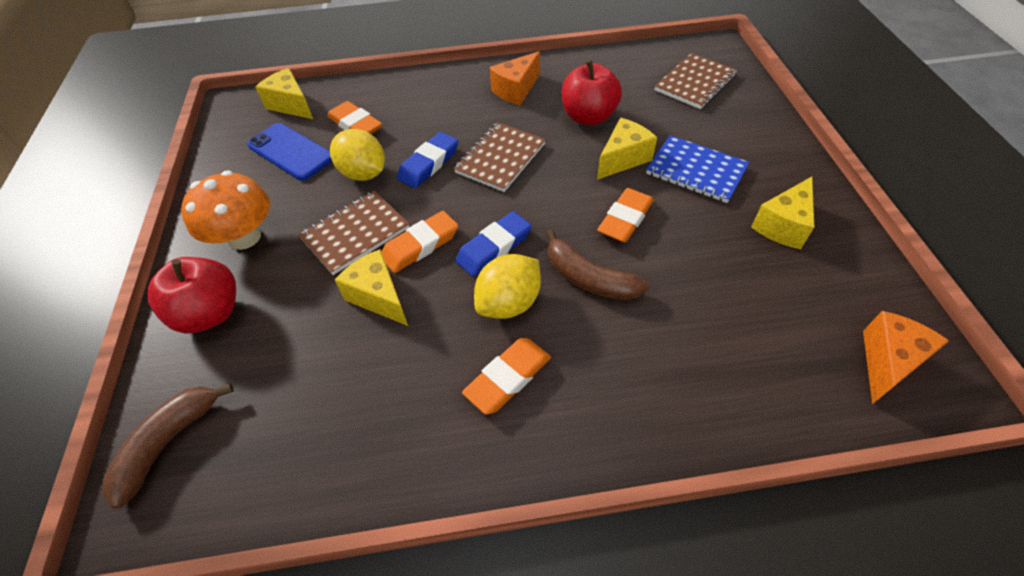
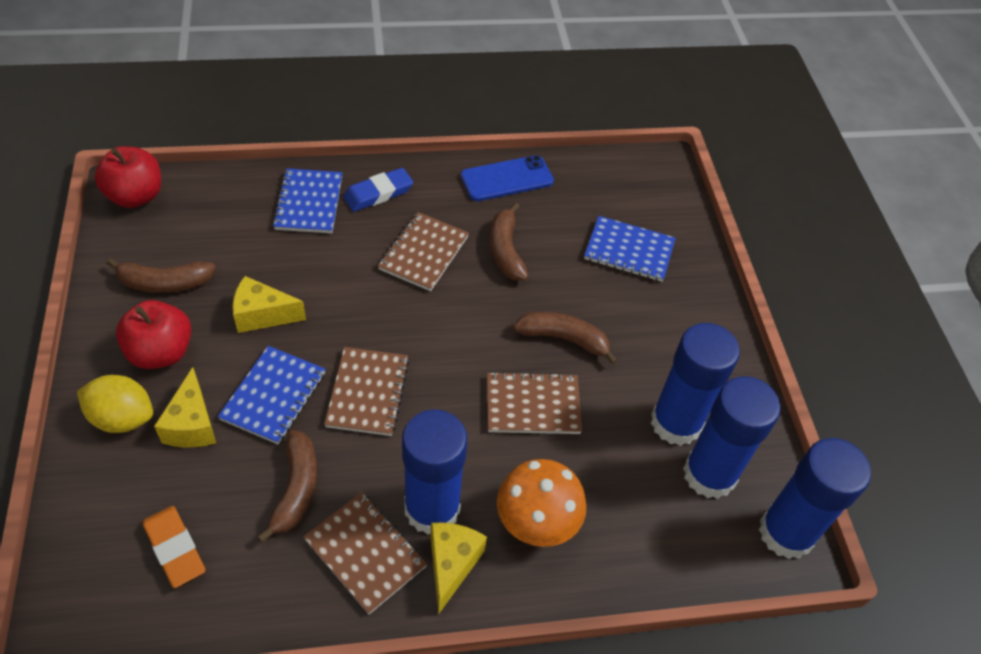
blue eraser: 2 -> 1
blue glue stick: 0 -> 4
blue notebook: 1 -> 3
brown banana: 2 -> 4
brown notebook: 3 -> 4
orange cheese: 2 -> 0
orange eraser: 4 -> 1
yellow cheese: 4 -> 3
yellow lemon: 2 -> 1

